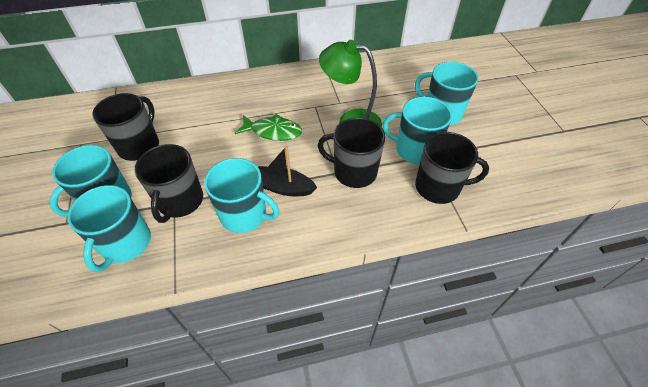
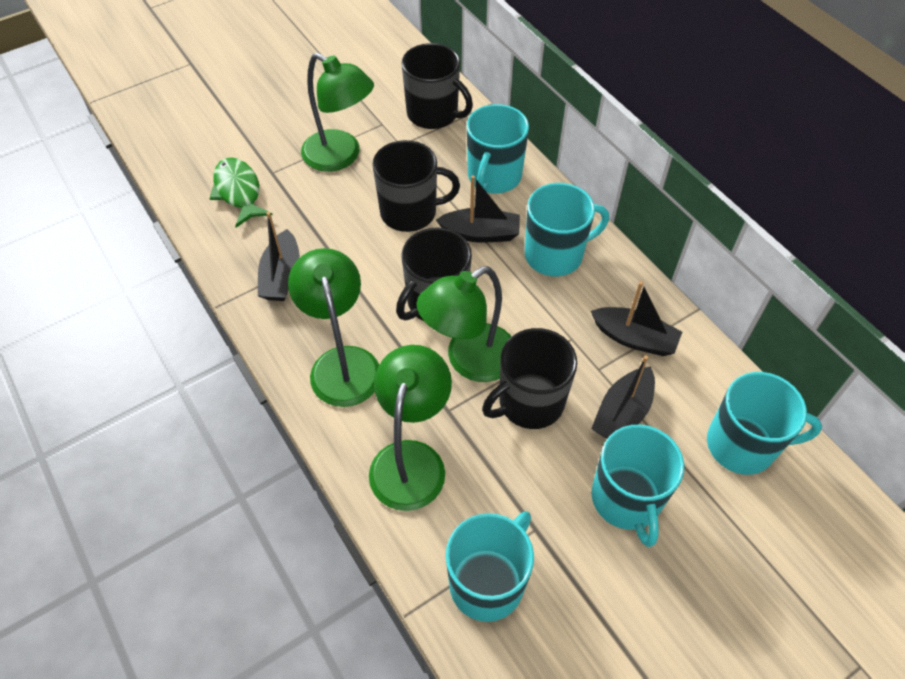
black boat: 1 -> 4
green lamp: 1 -> 4

